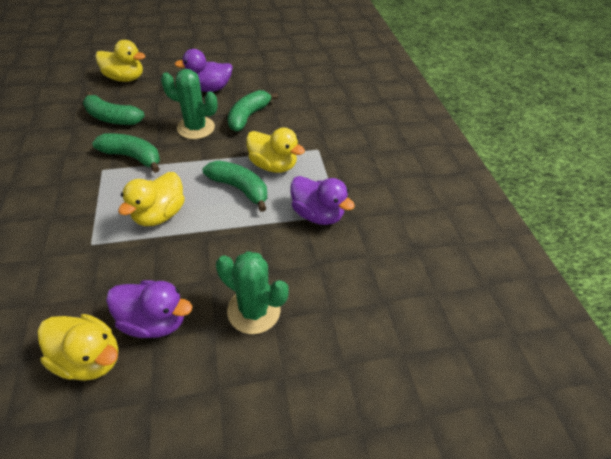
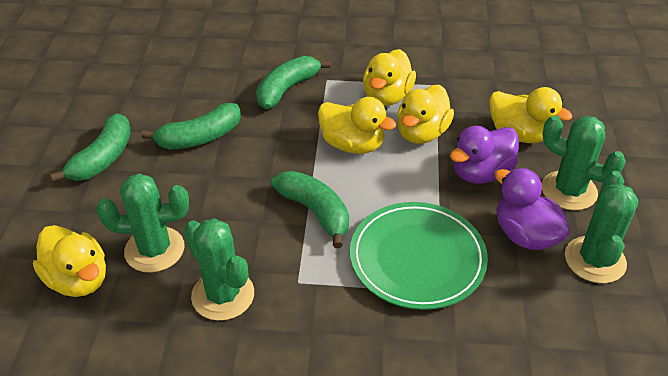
green cactus: 2 -> 4
green plate: 0 -> 1
purple duck: 3 -> 2
yellow duck: 4 -> 5

